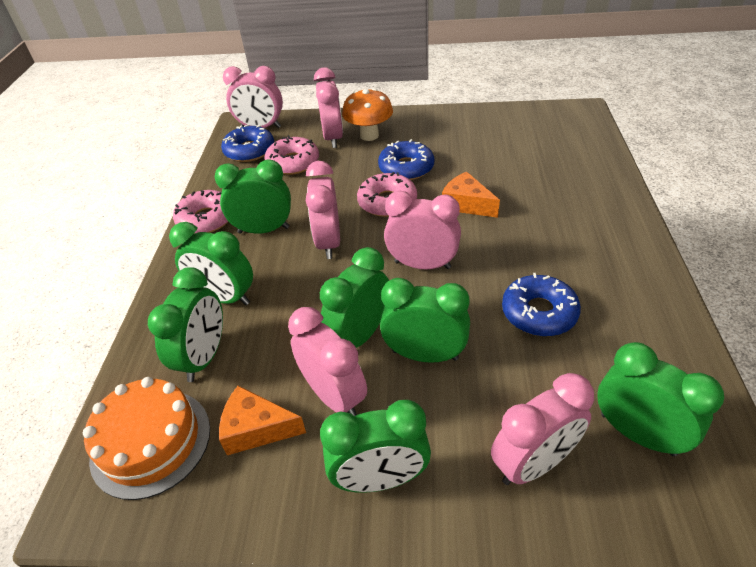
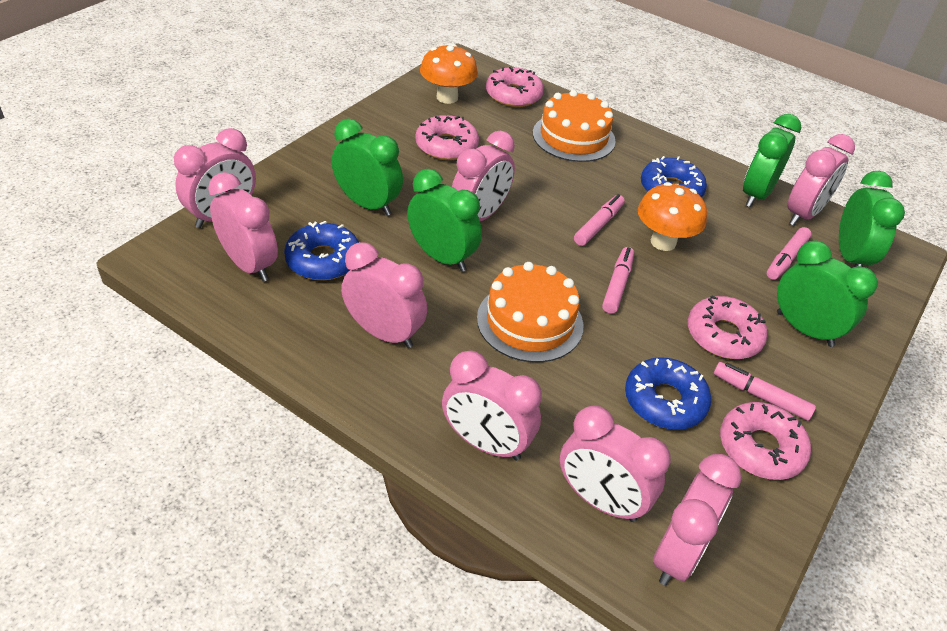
green clock: 7 -> 5
orange cake: 1 -> 2
orange cheese: 2 -> 0
orange mushroom: 1 -> 2
pink clock: 6 -> 8
pink donut: 3 -> 4
pink marker: 0 -> 4

